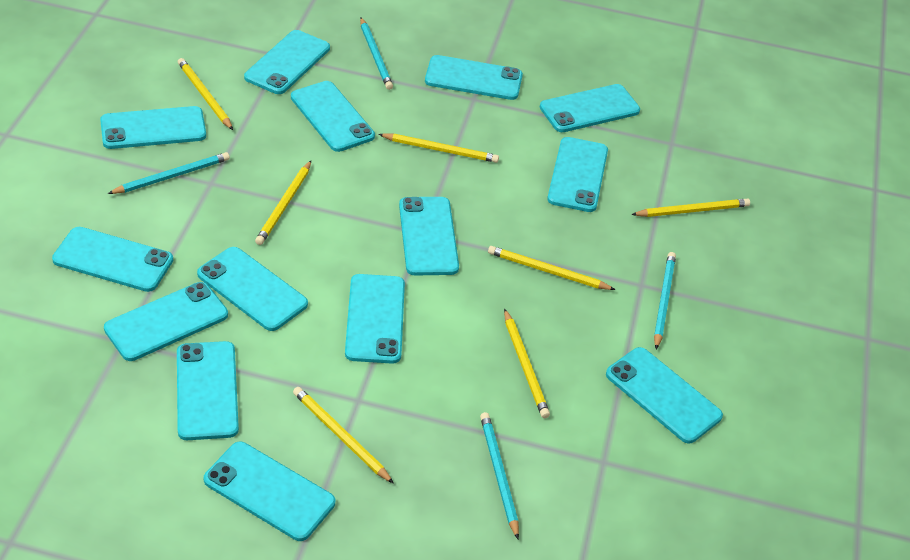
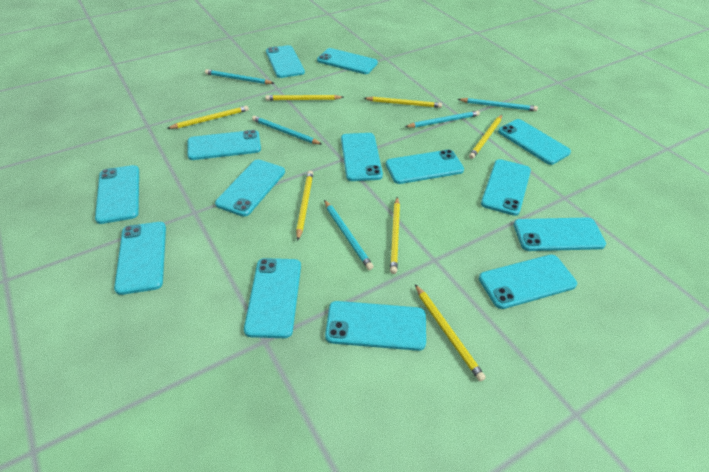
turquoise pencil: 4 -> 5

